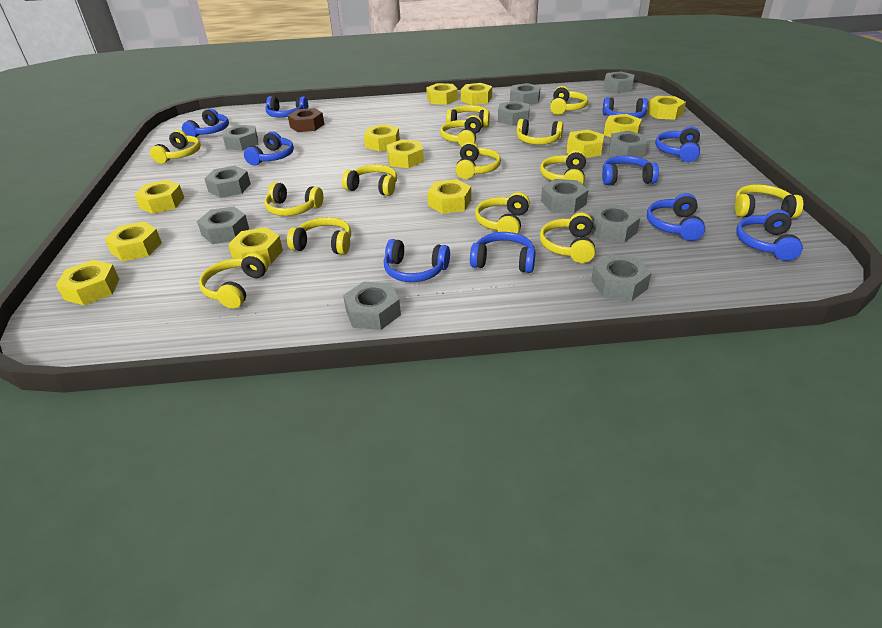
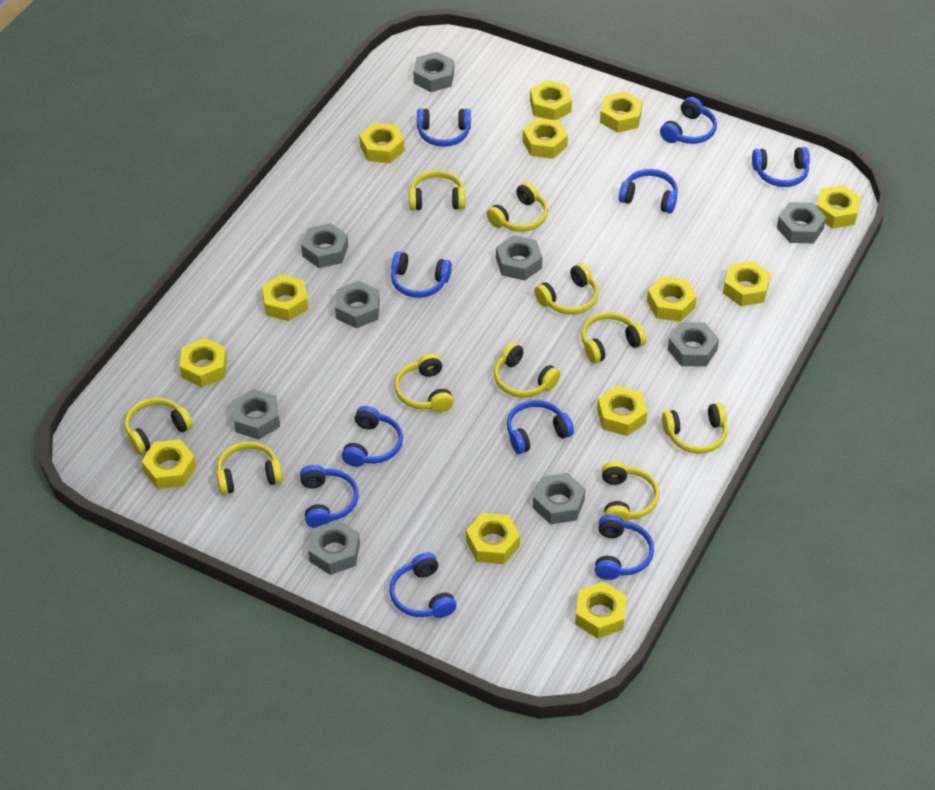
brown nut: 1 -> 0
grey nut: 11 -> 9
yellow headphones: 14 -> 10
yellow nut: 12 -> 13

